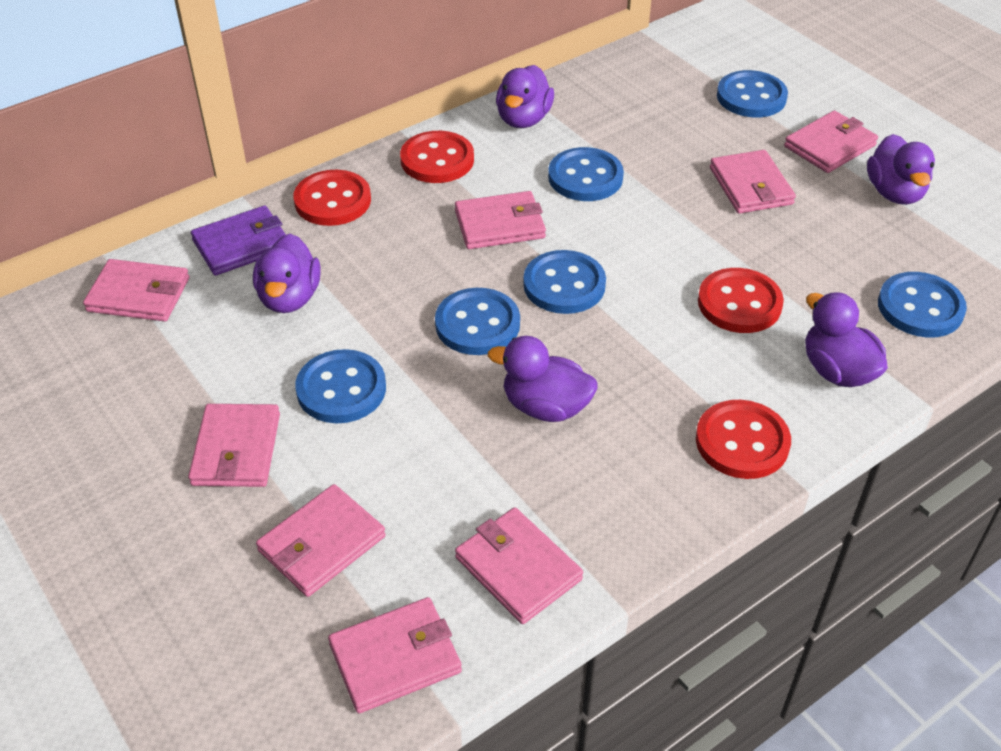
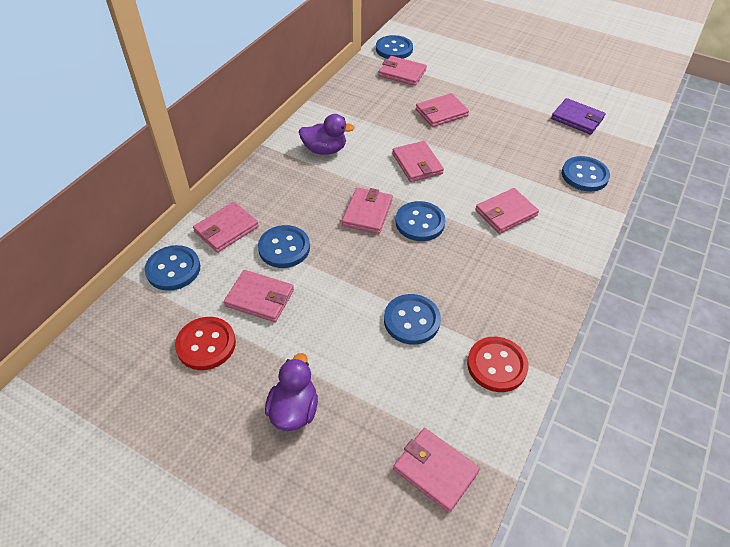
purple duck: 5 -> 2
red button: 4 -> 2

